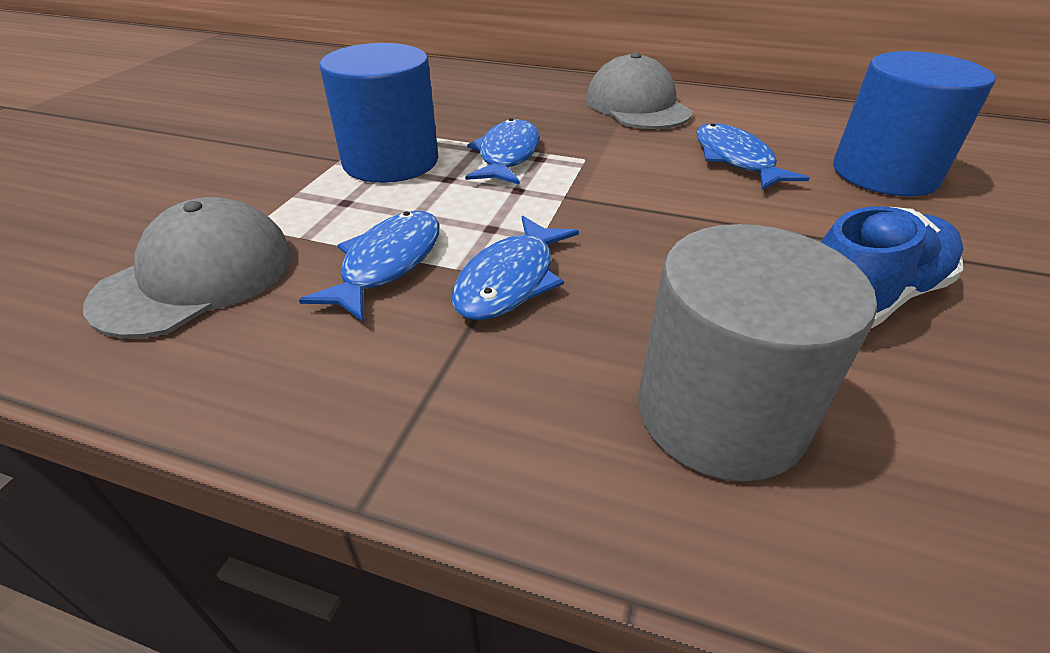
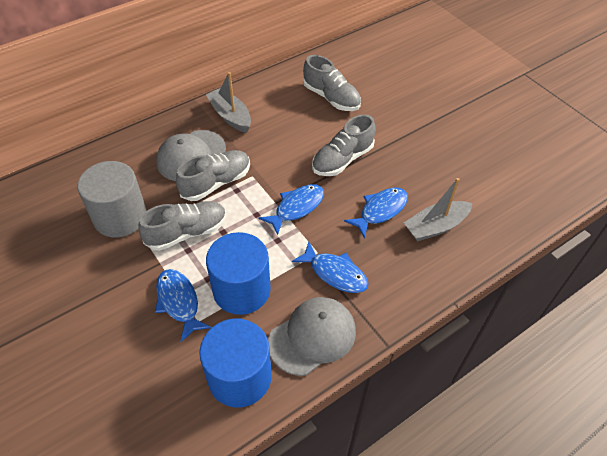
blue shoe: 1 -> 0
grey boat: 0 -> 2
grey shoe: 0 -> 4

